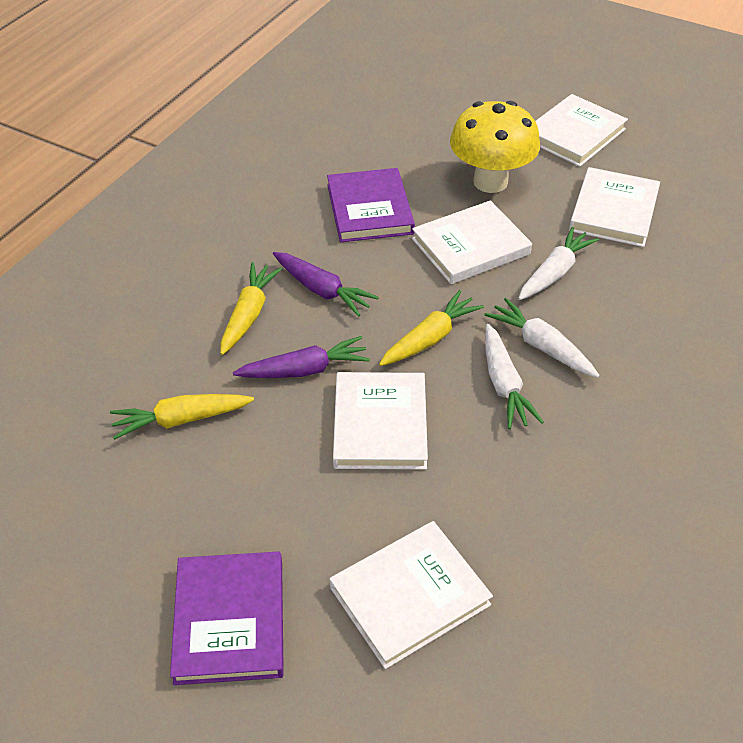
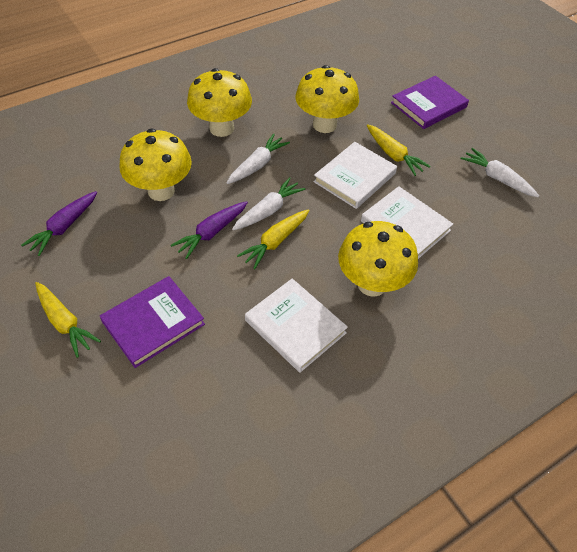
white book: 5 -> 3
yellow mushroom: 1 -> 4

